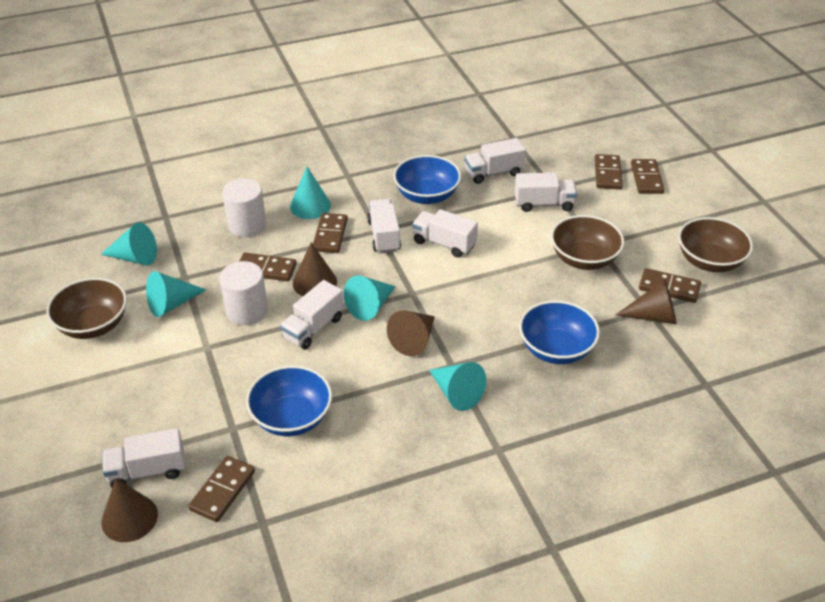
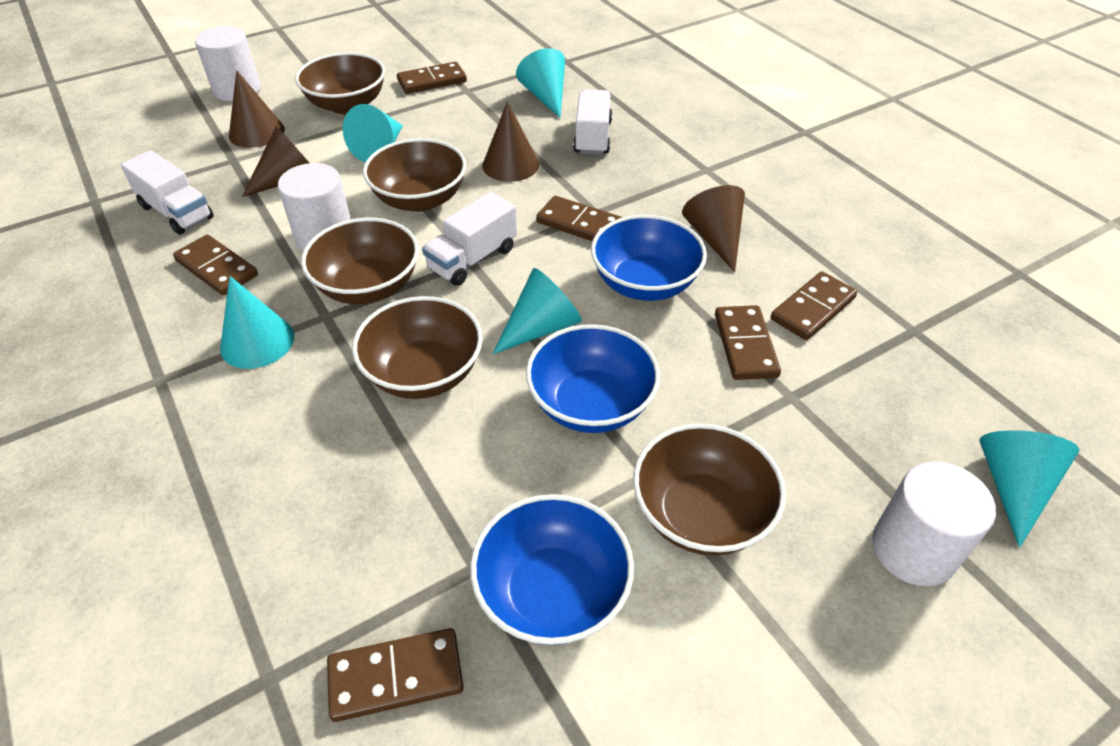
brown bowl: 3 -> 5
white cylinder: 2 -> 3
white truck: 6 -> 3

